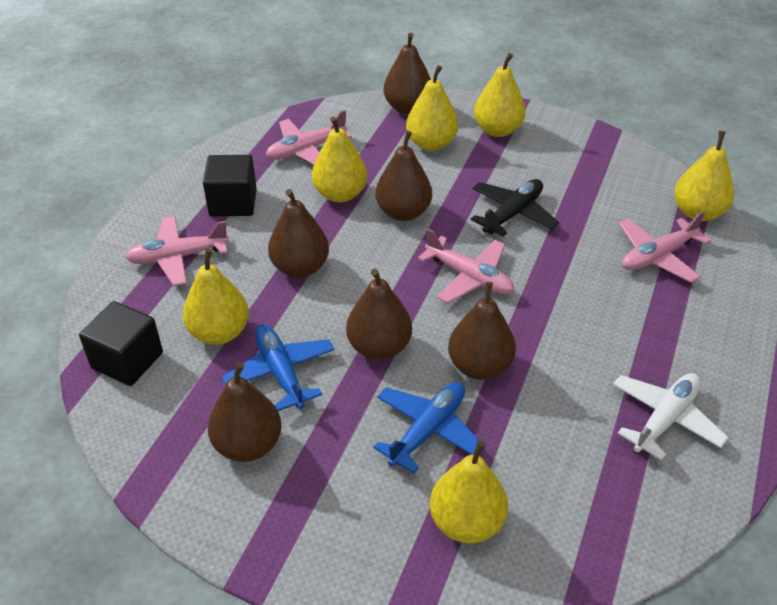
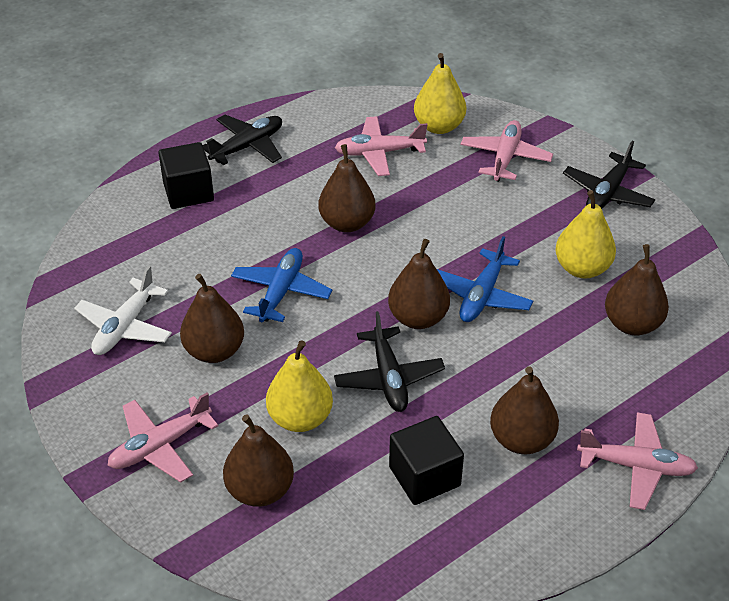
black plane: 1 -> 3
yellow pear: 6 -> 3

